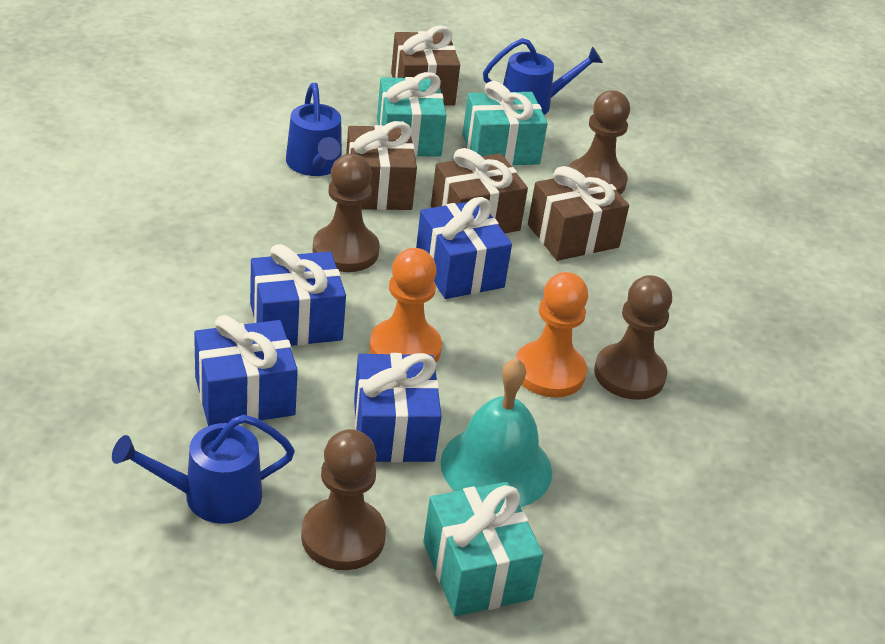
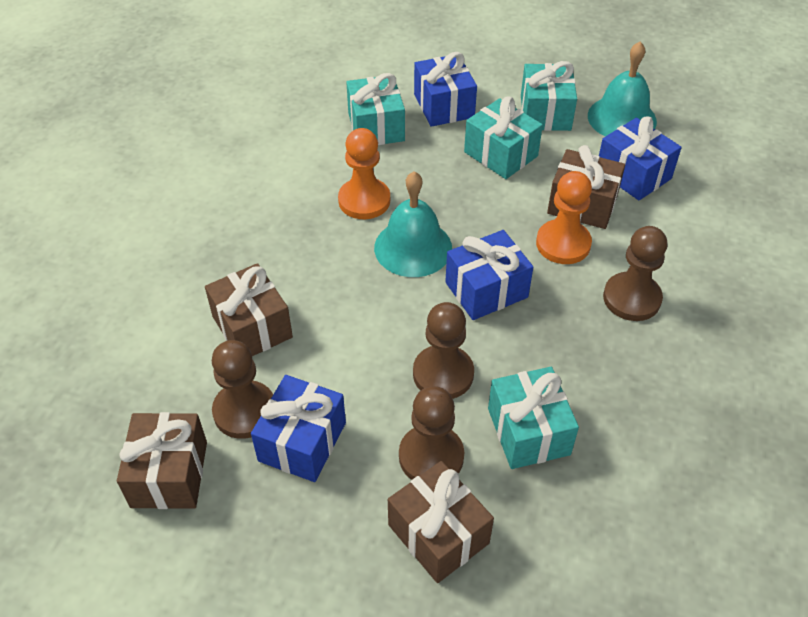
blue watering can: 3 -> 0
turquoise bell: 1 -> 2
turquoise gift: 3 -> 4

